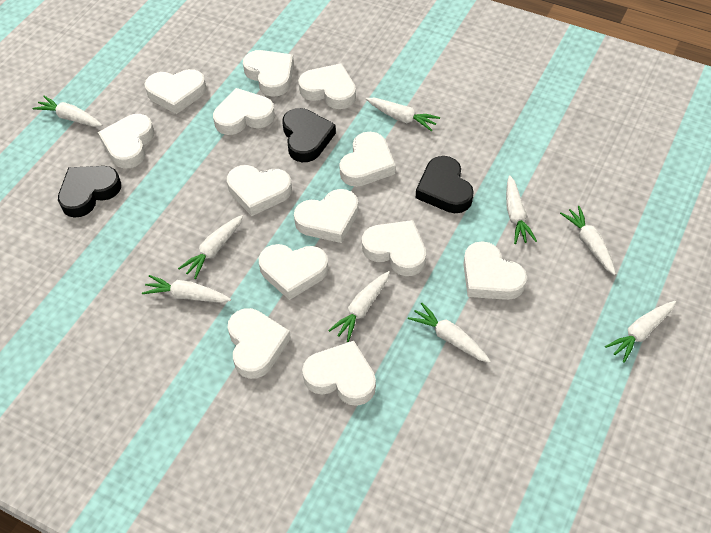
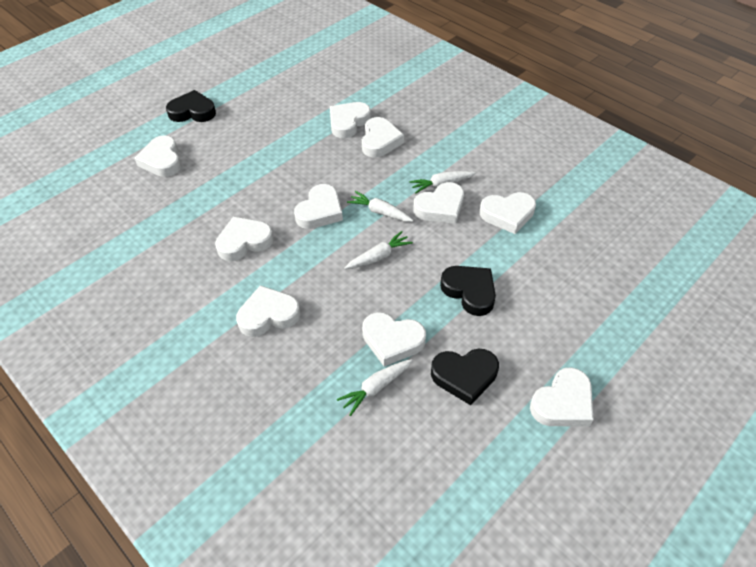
white carrot: 9 -> 4
white heart: 13 -> 10

